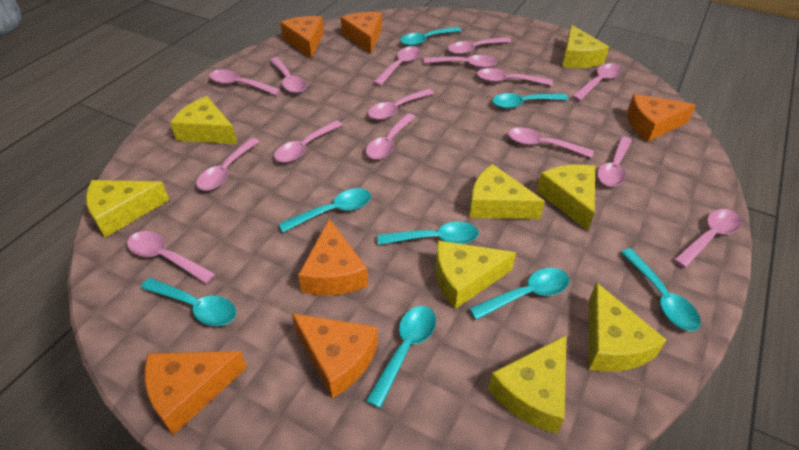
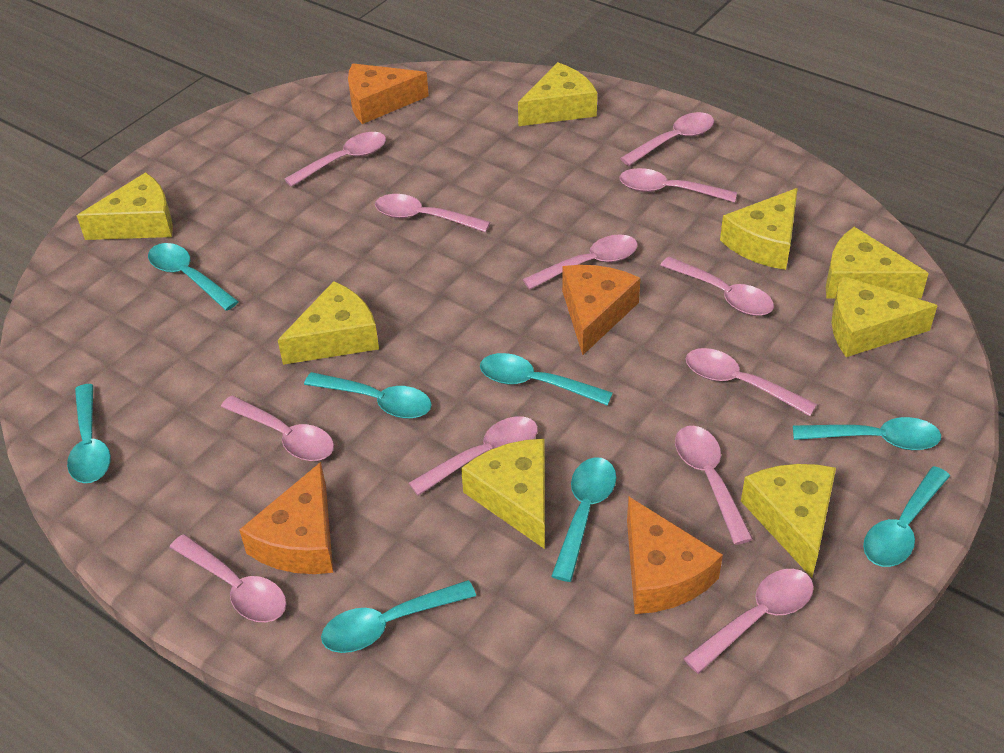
orange cheese: 6 -> 4
pink spoon: 15 -> 12

